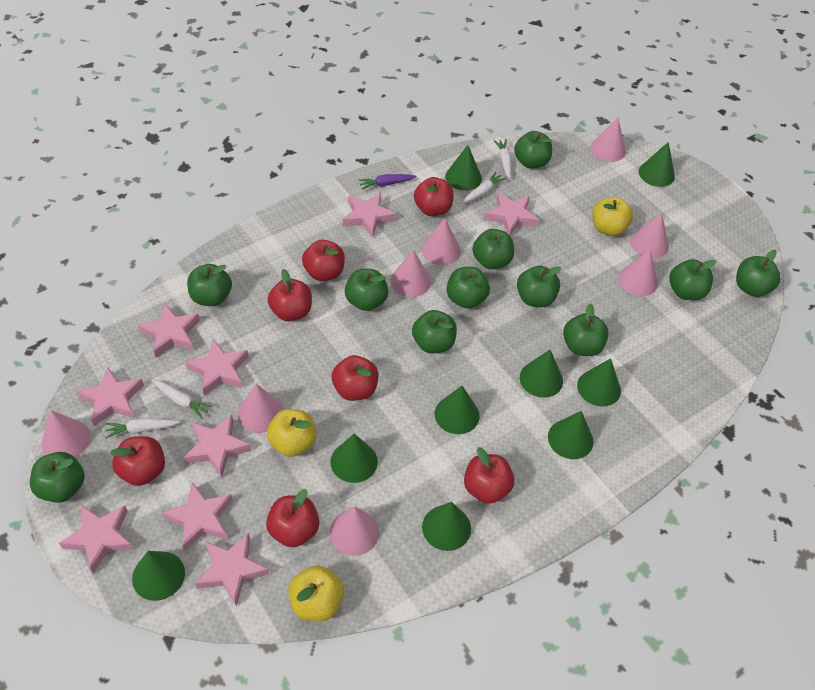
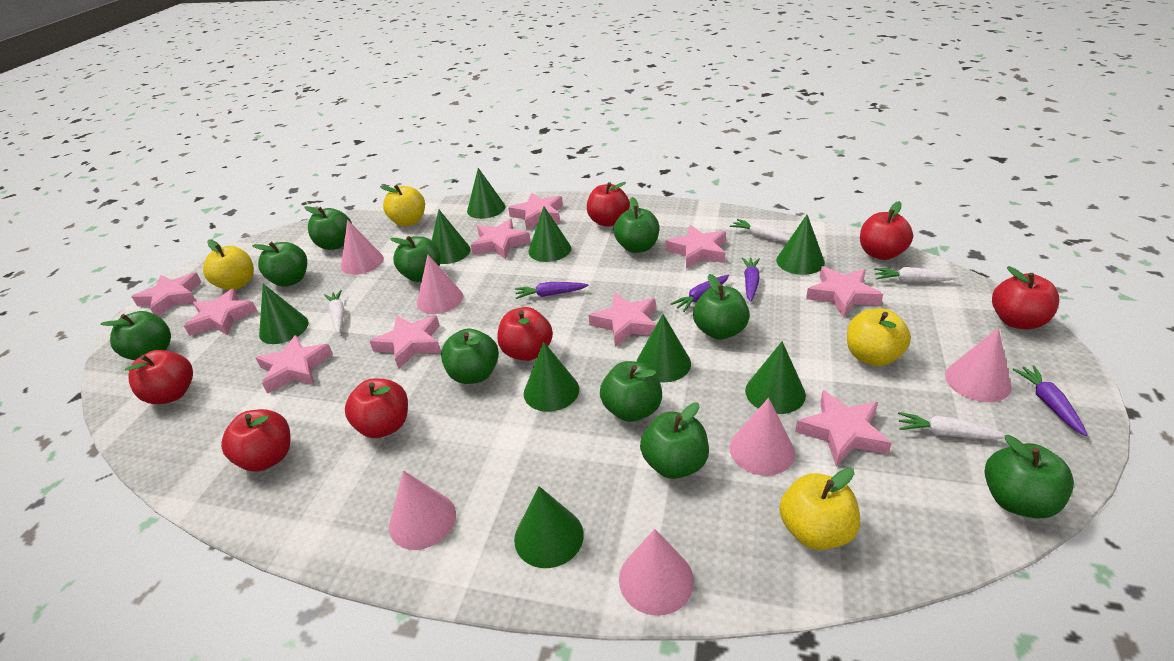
green apple: 11 -> 10
pink cone: 8 -> 6
pink star: 9 -> 10
purple carrot: 1 -> 4
yellow apple: 3 -> 4

